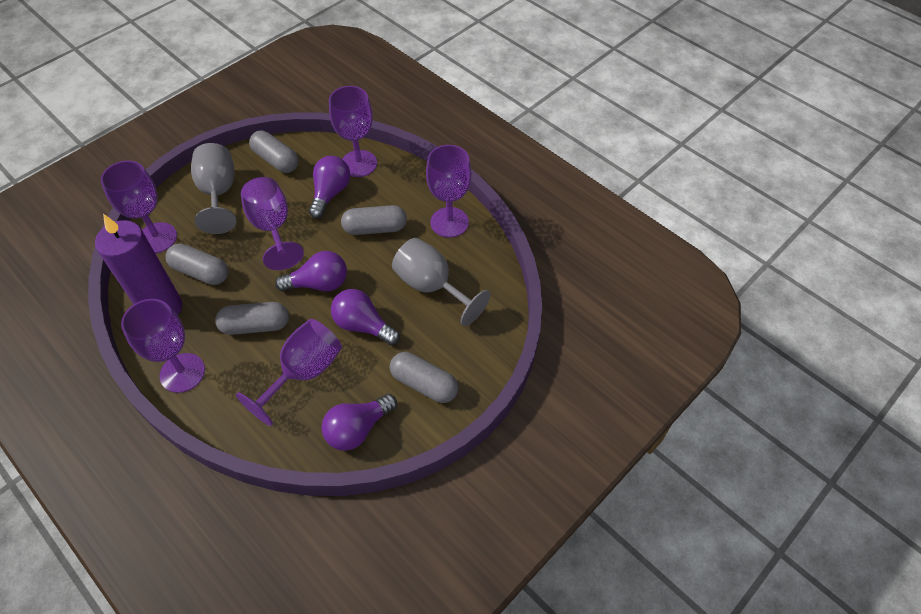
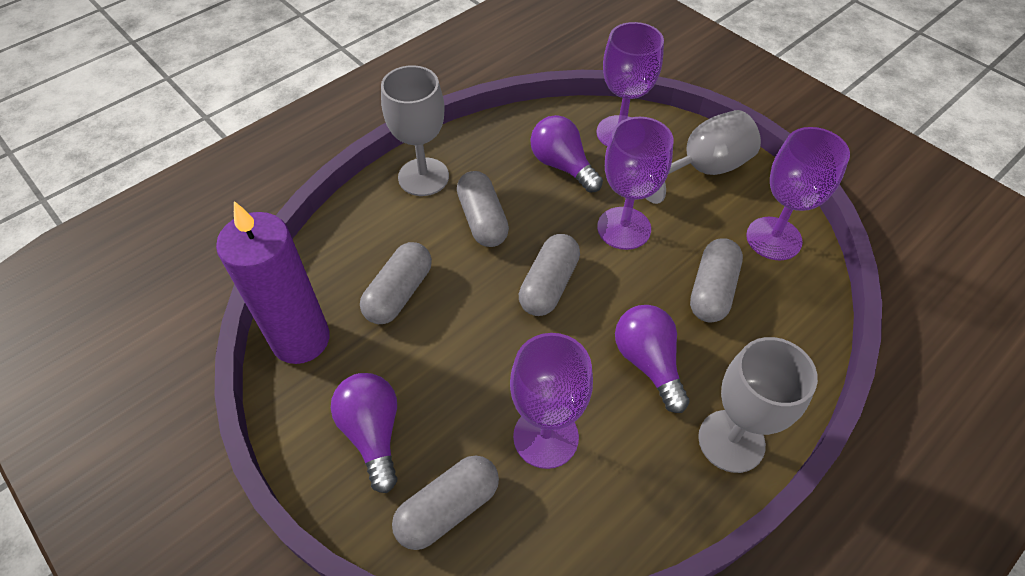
grey goblet: 2 -> 3
purple goblet: 6 -> 4
purple light bulb: 4 -> 3

